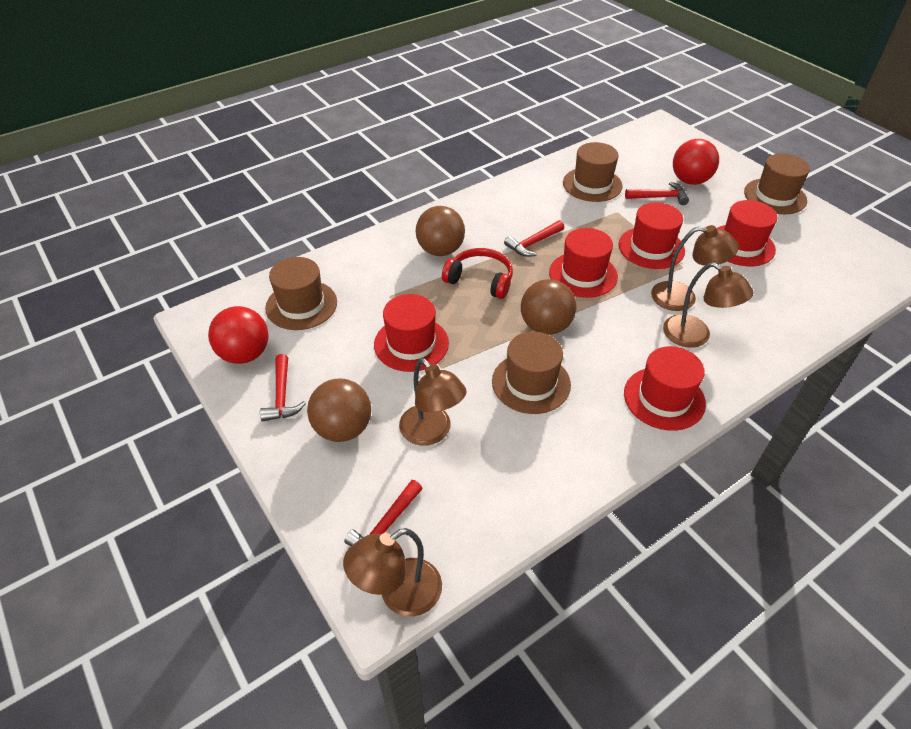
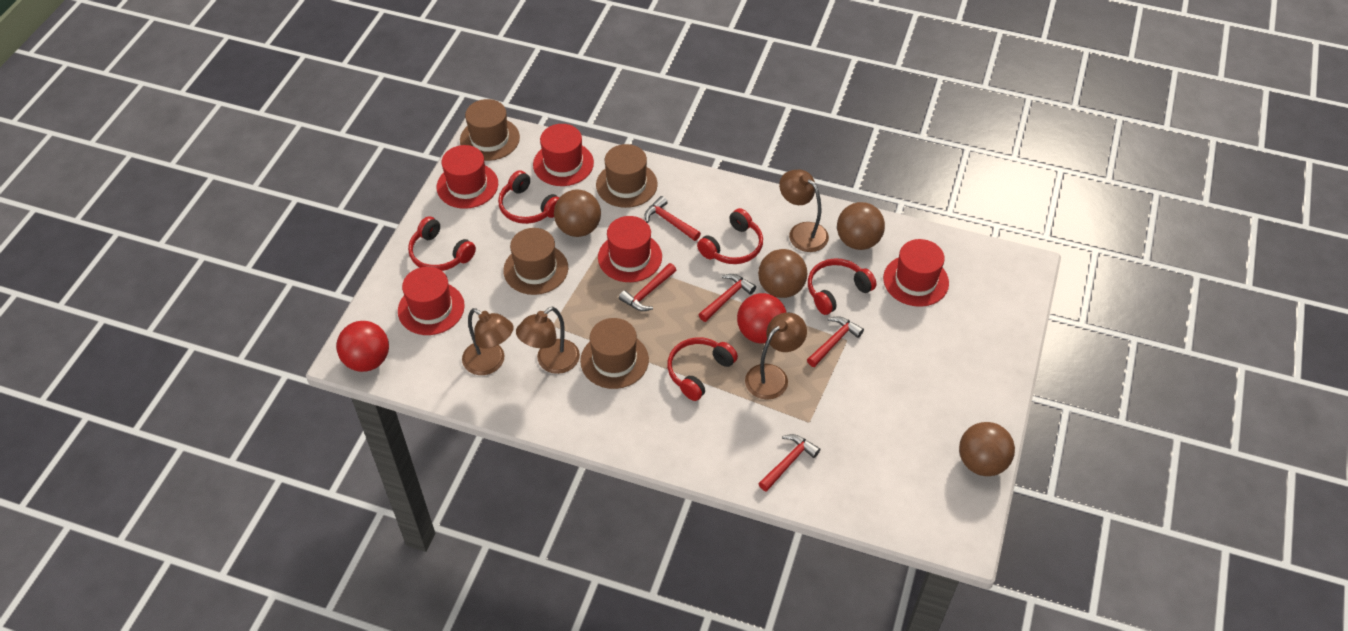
brown ball: 3 -> 4
red hammer: 4 -> 5
red headphones: 1 -> 5

